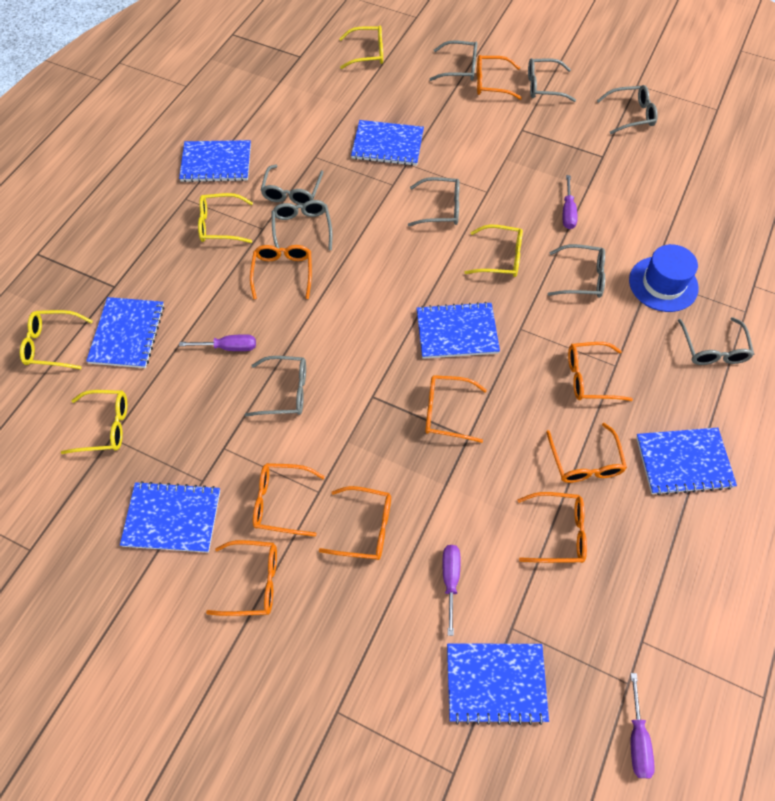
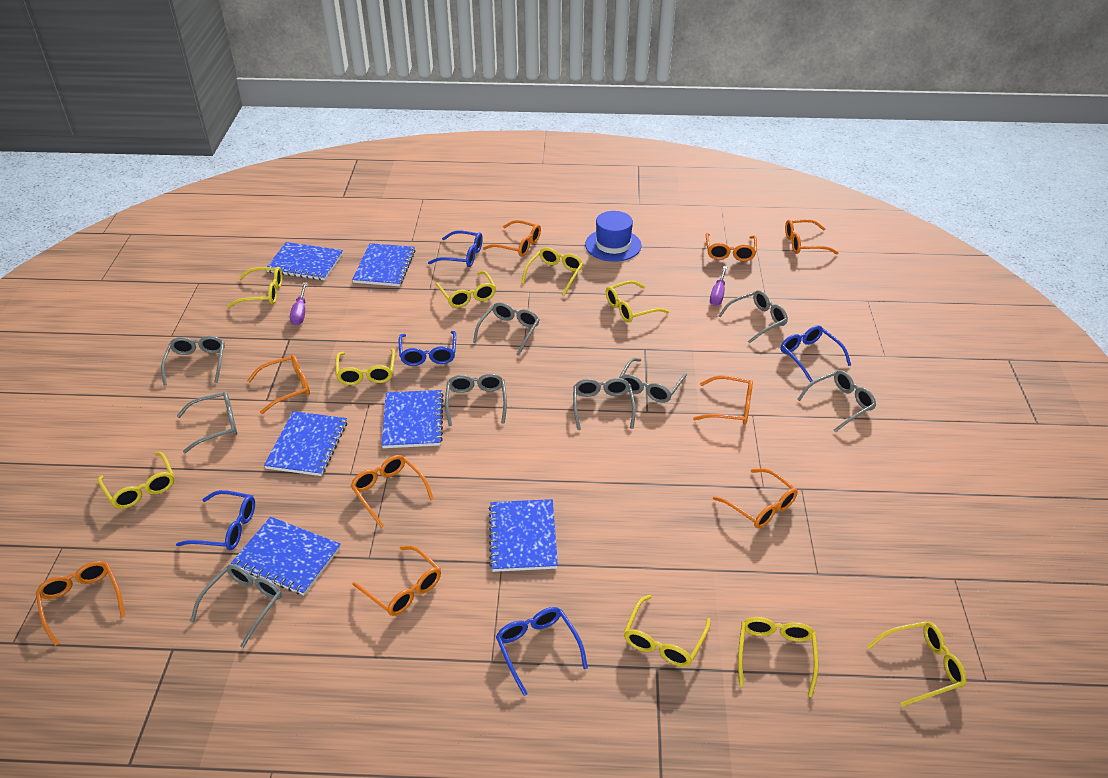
blue glasses: 0 -> 5
blue notebook: 7 -> 6
purple screwdriver: 4 -> 2
yellow glasses: 5 -> 9

